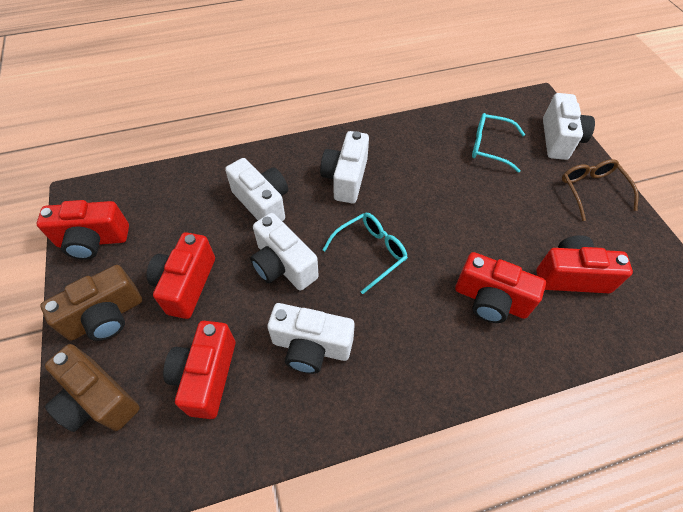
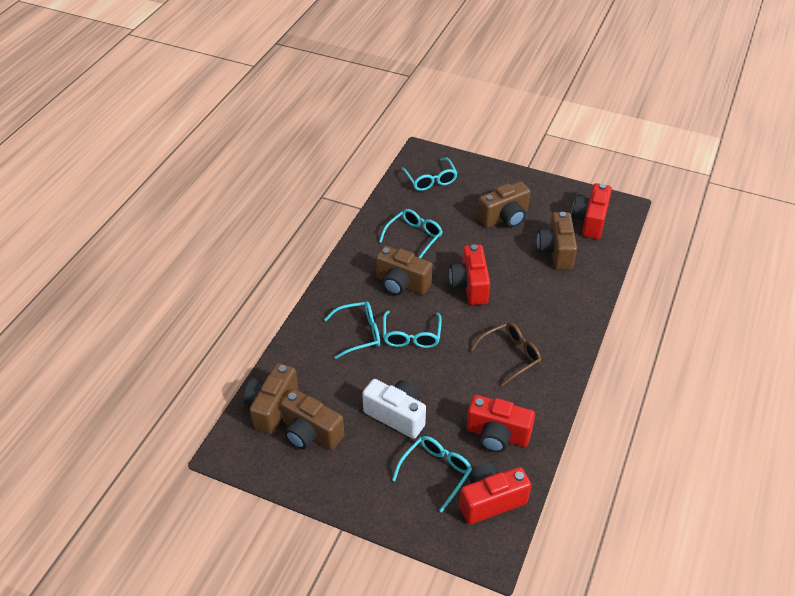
brown camera: 2 -> 5
red camera: 5 -> 4
turquoise glasses: 2 -> 5
white camera: 5 -> 1

